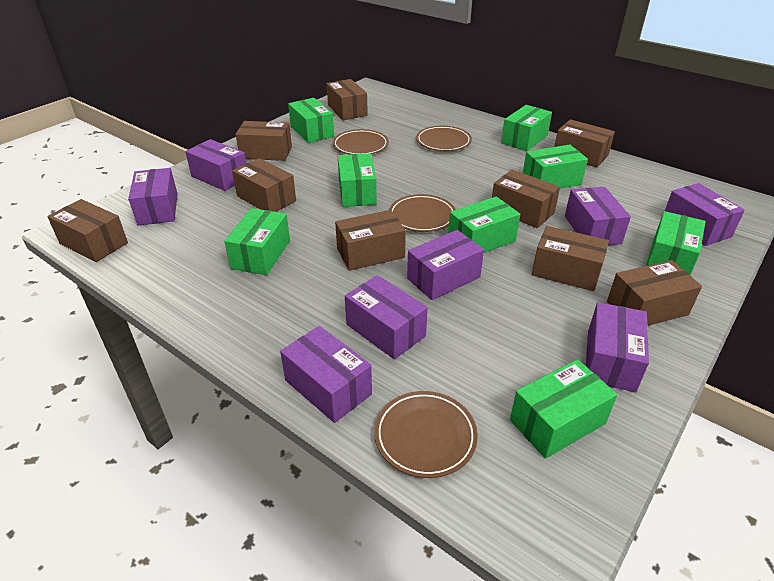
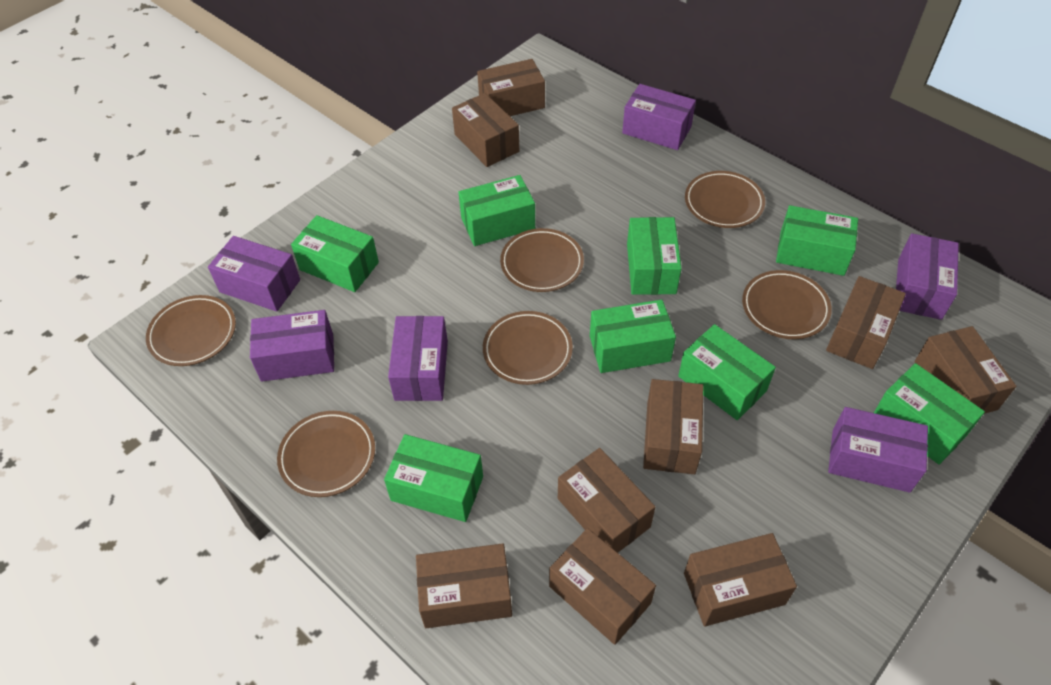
brown plate: 4 -> 6
purple box: 8 -> 6

